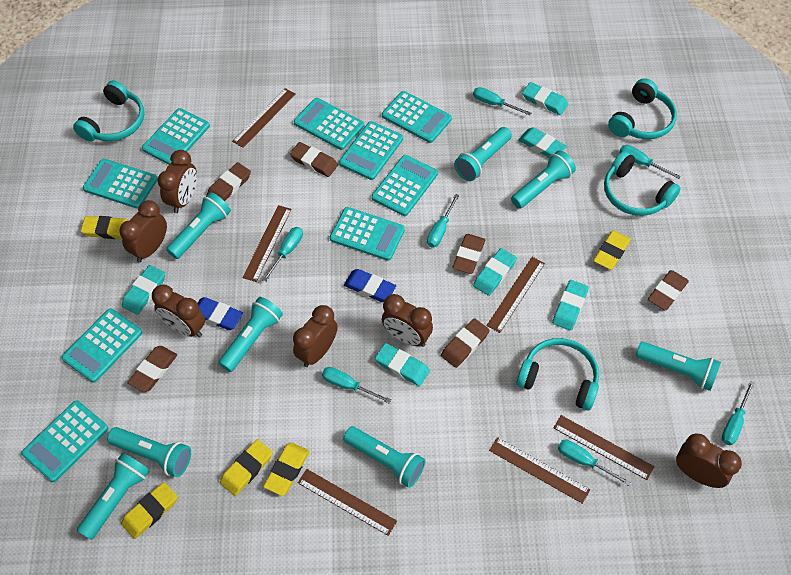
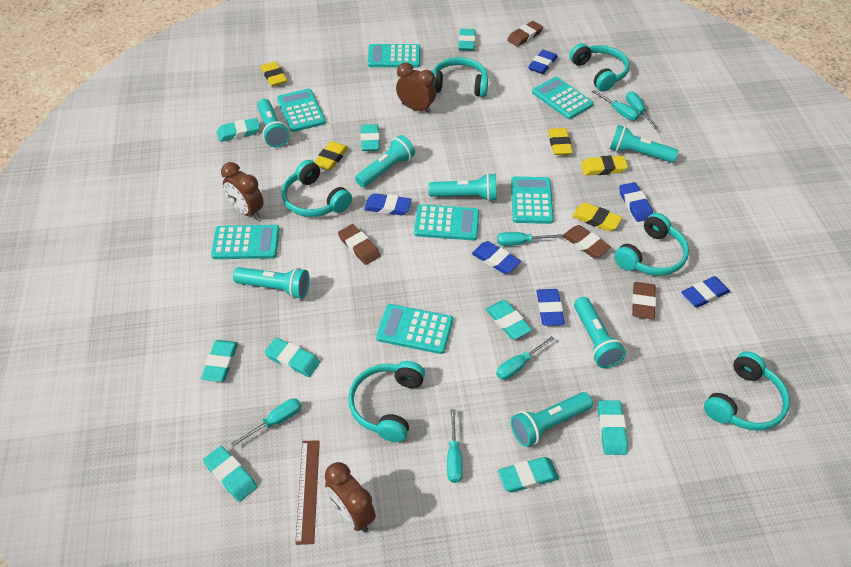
blue eraser: 2 -> 6
brown clock: 6 -> 3
brown eraser: 6 -> 4
brown ruler: 6 -> 1
turquoise calculator: 9 -> 7
turquoise eraser: 6 -> 9
turquoise flashlight: 8 -> 7
turquoise headphones: 4 -> 6
turquoise screwdriver: 7 -> 6

